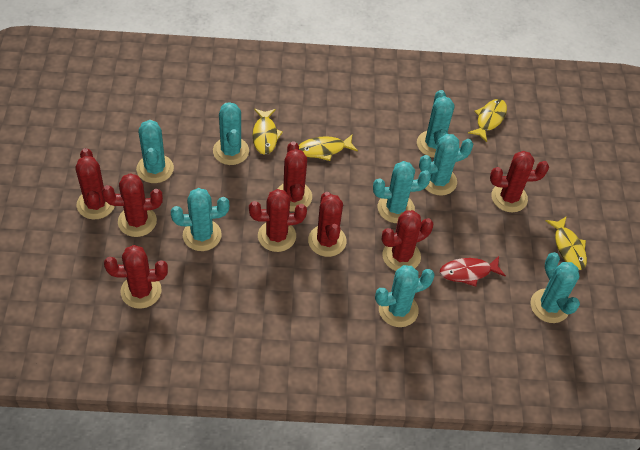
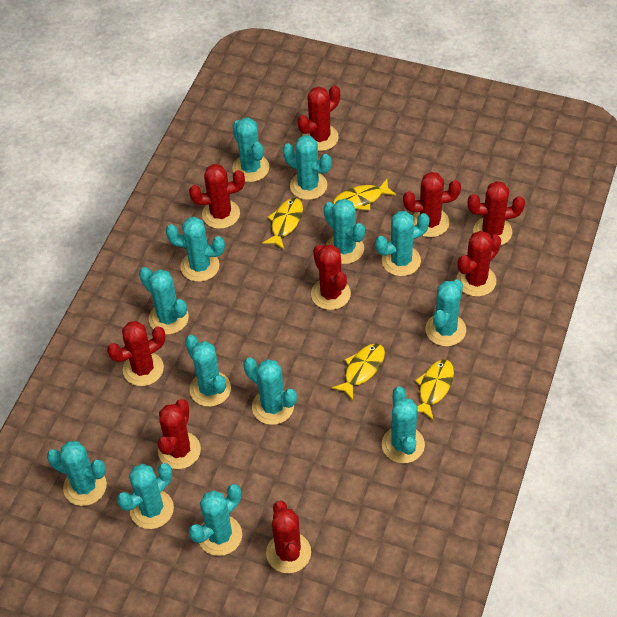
red cactus: 8 -> 9
red fish: 1 -> 0
turquoise cactus: 8 -> 13

